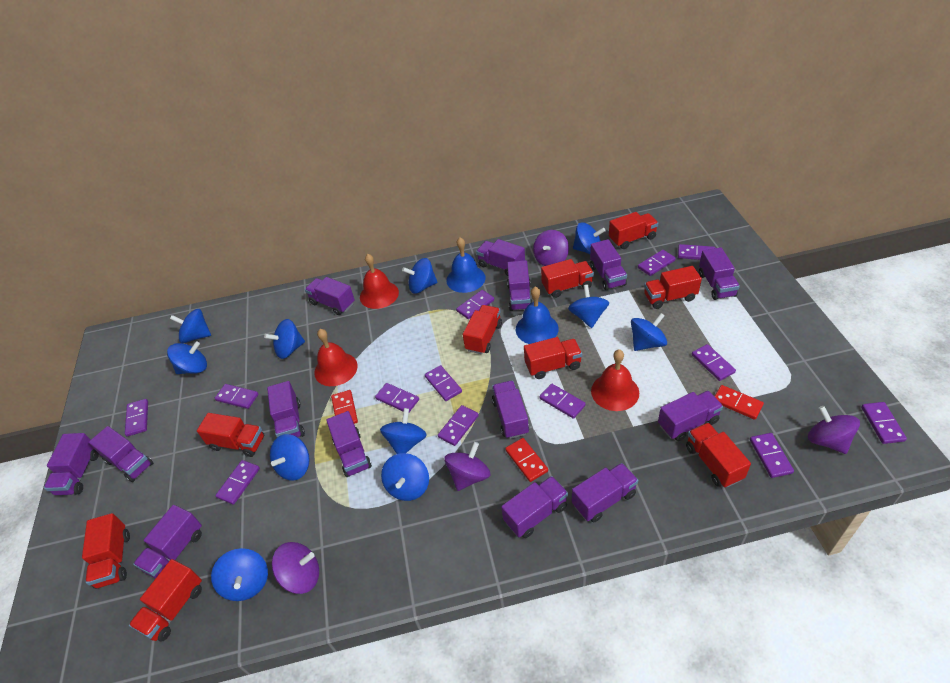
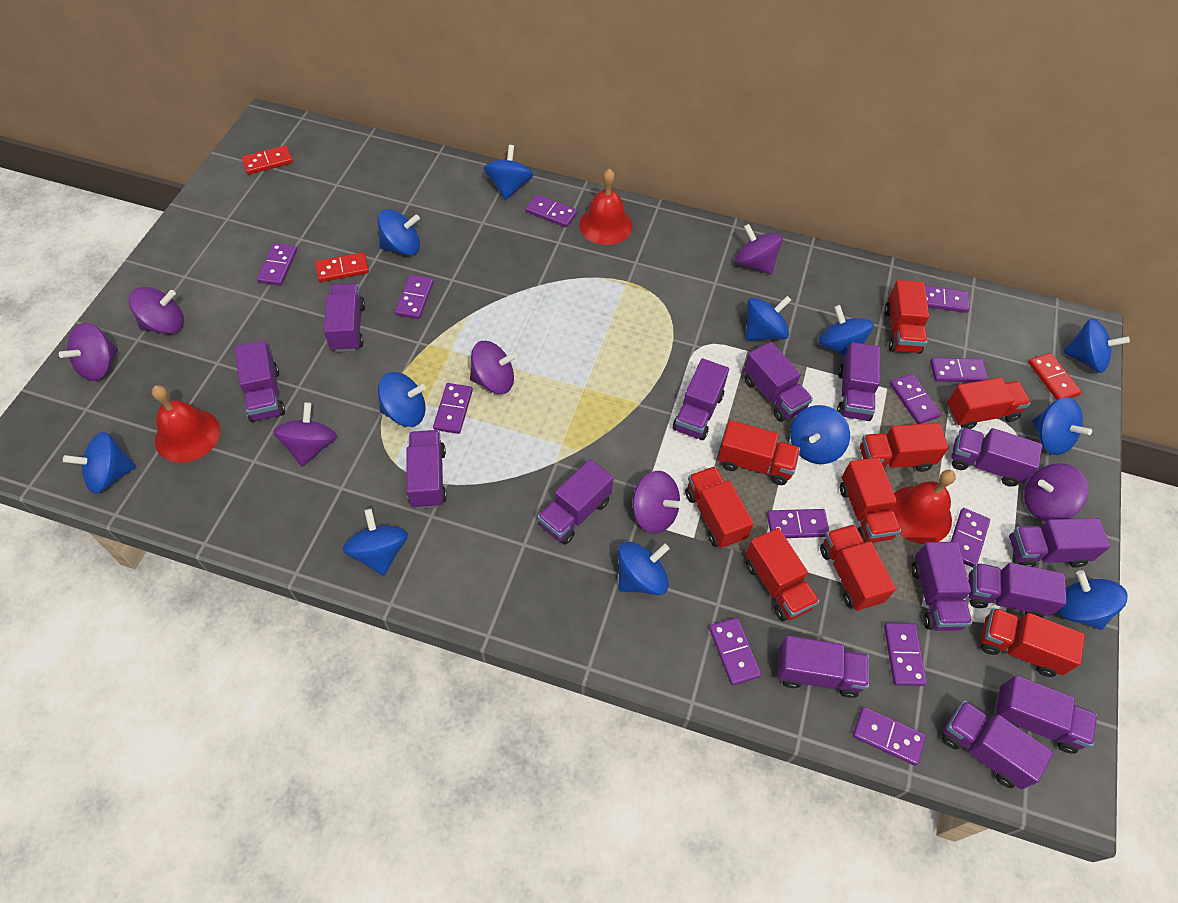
blue bell: 2 -> 0
blue spinning top: 11 -> 12
purple domino: 13 -> 12
purple spinning top: 4 -> 7

